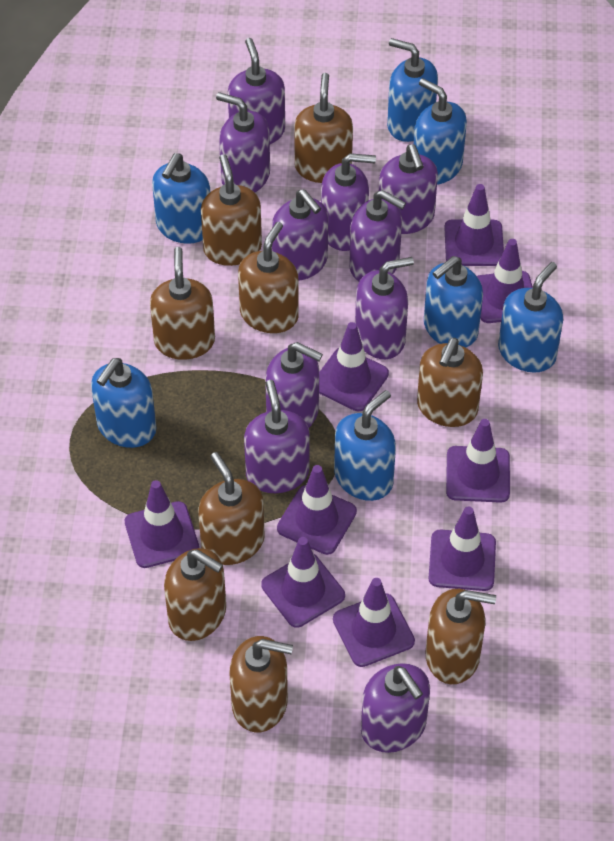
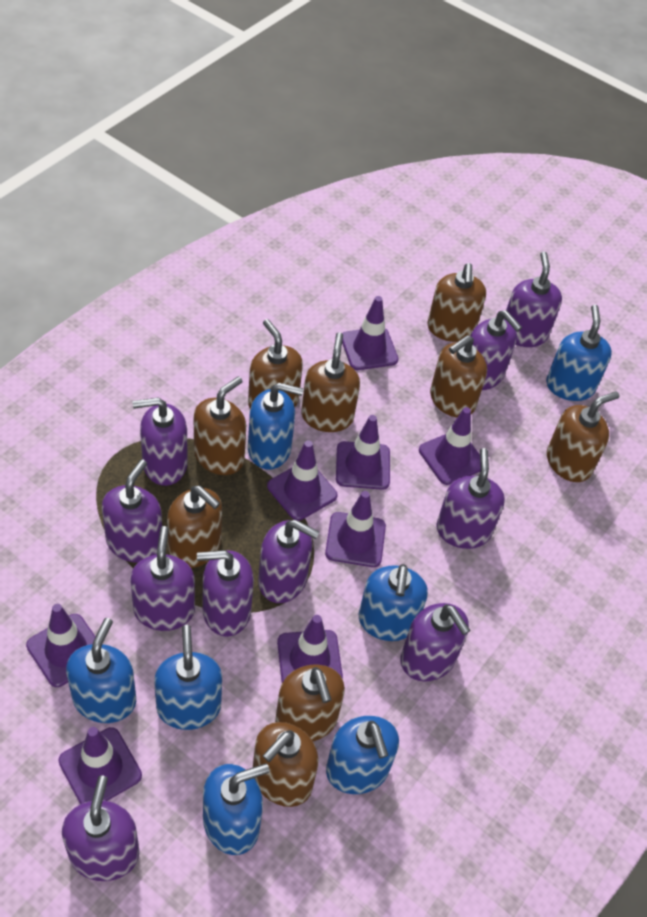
purple traffic cone: 9 -> 8

